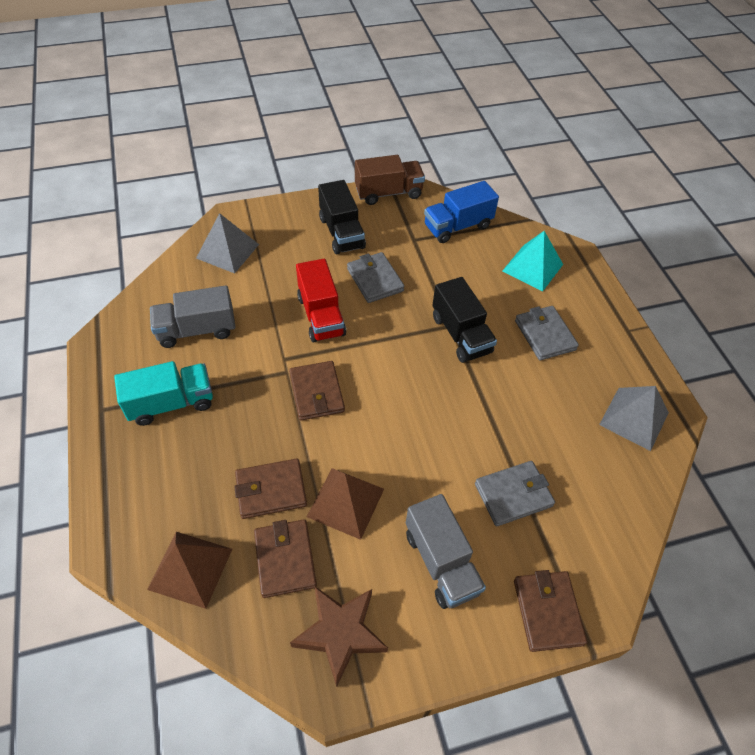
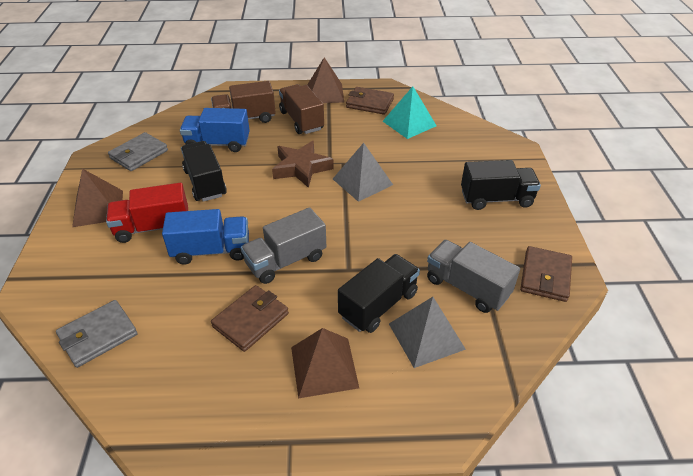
black truck: 2 -> 3
blue truck: 1 -> 2
brown pyramid: 2 -> 3
brown truck: 1 -> 2
brown wallet: 4 -> 3
grey wallet: 3 -> 2
turquoise truck: 1 -> 0

